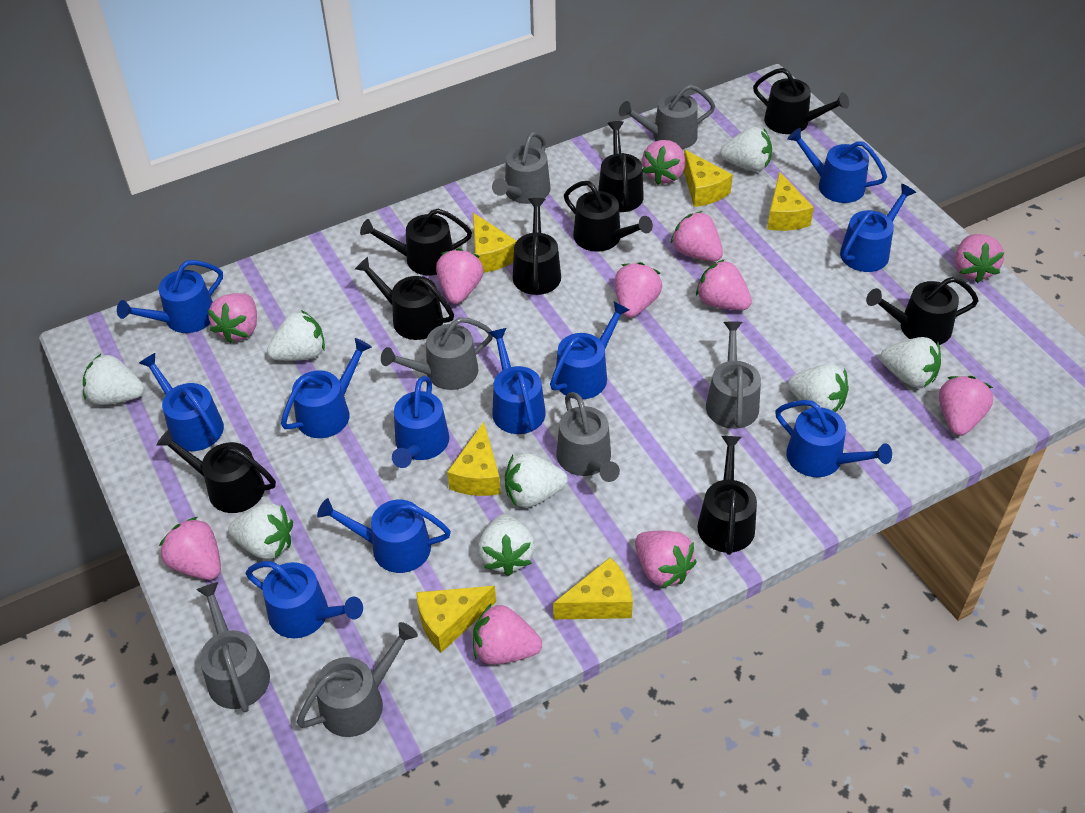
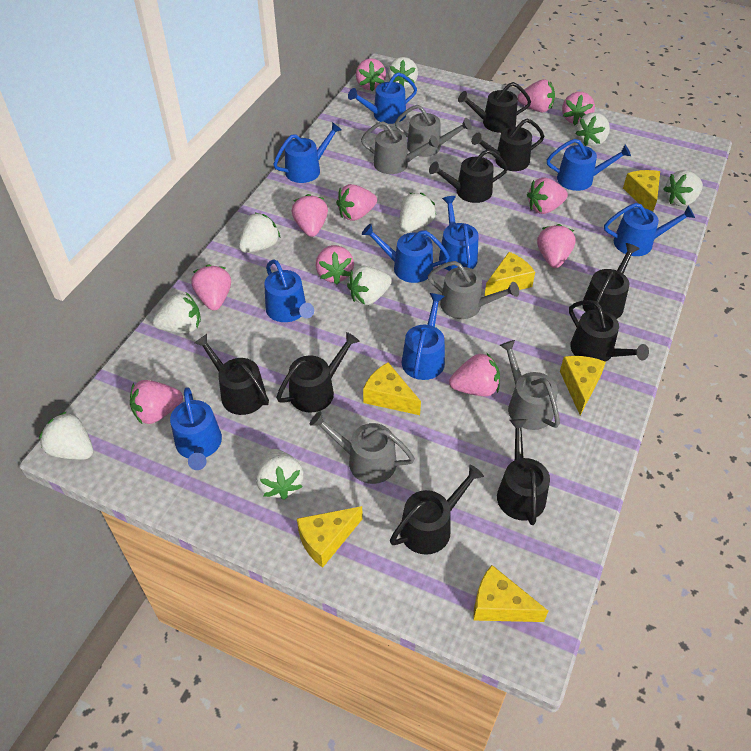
blue watering can: 11 -> 9
grey watering can: 7 -> 5
white strawberry: 8 -> 9

